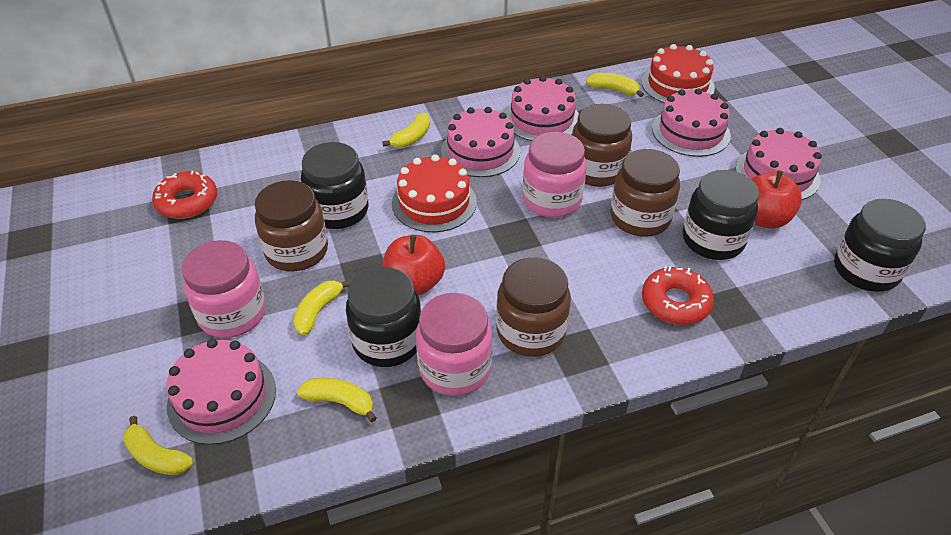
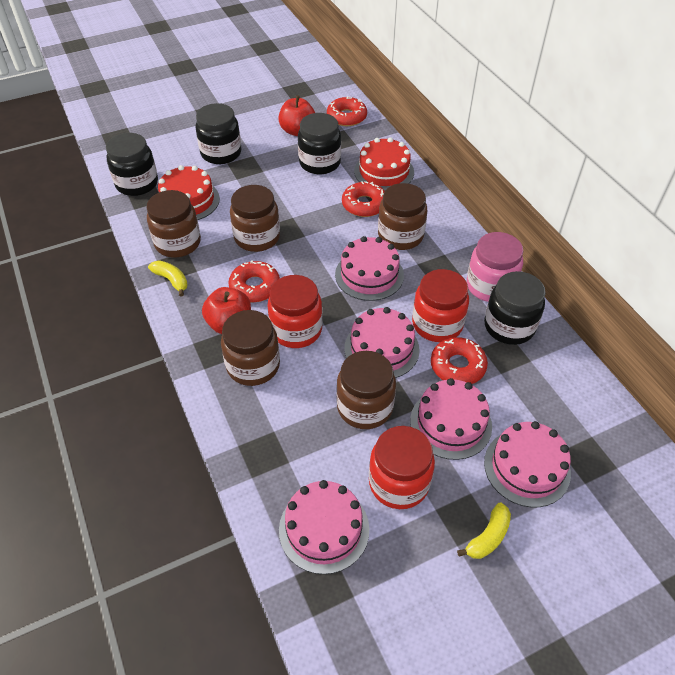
brown jar: 4 -> 5
pink jar: 3 -> 1
red donut: 2 -> 4
red jar: 0 -> 3
yellow banana: 5 -> 2

